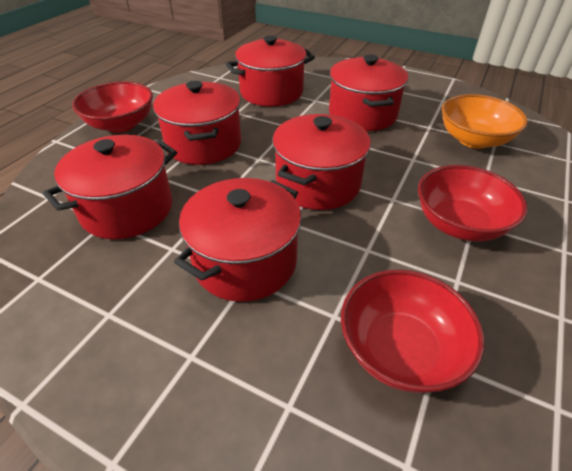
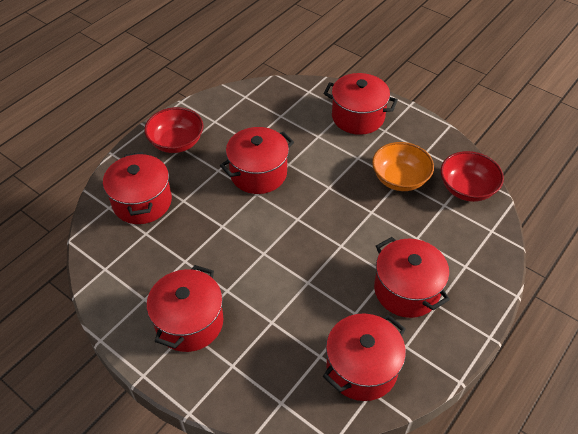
red bowl: 3 -> 2

